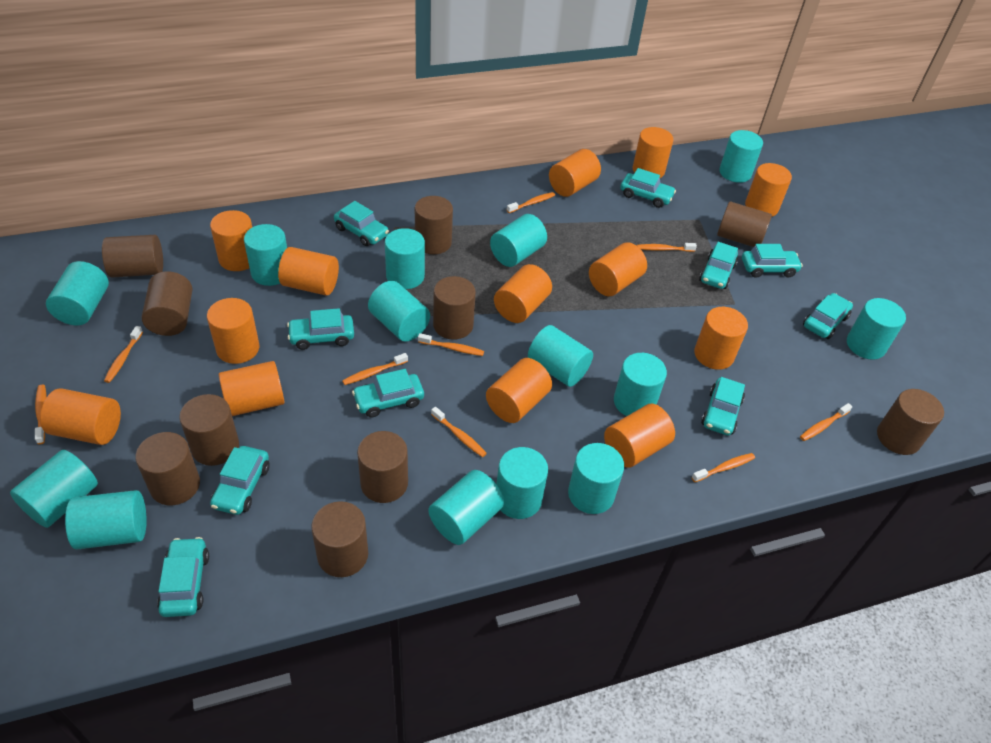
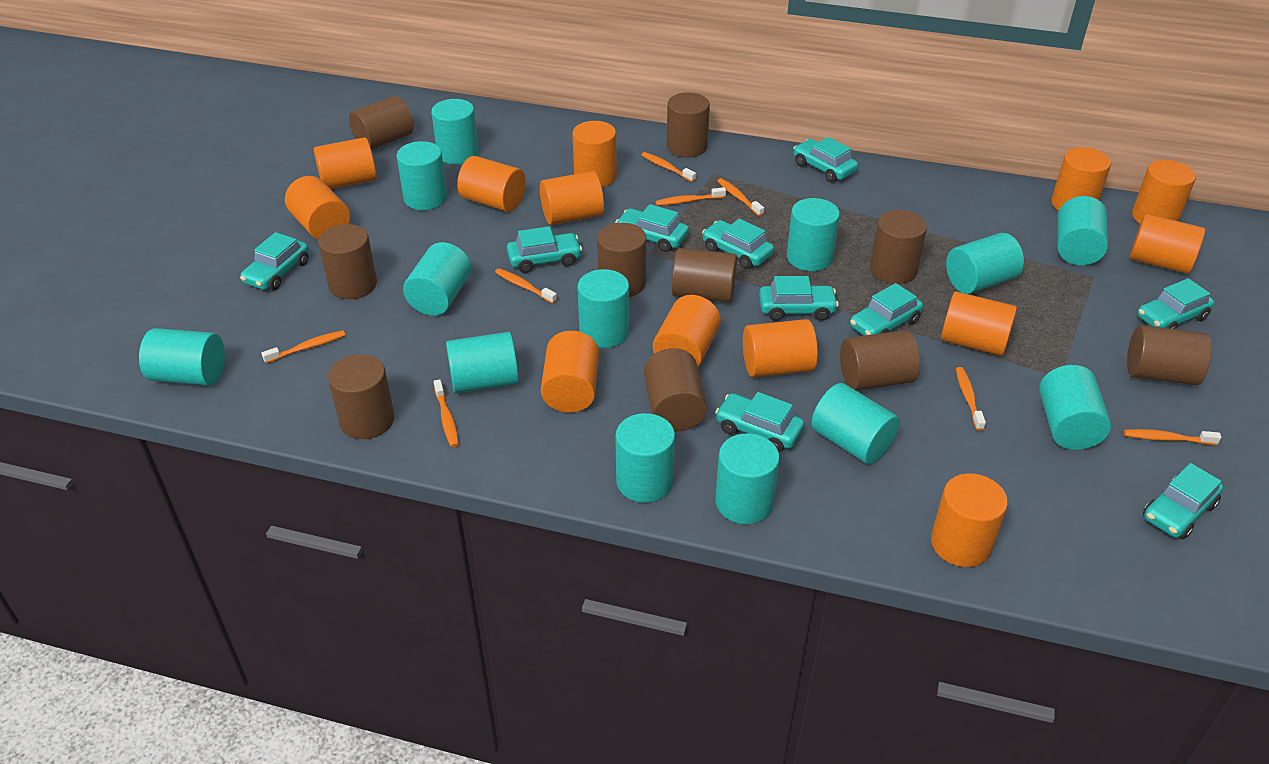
orange toothbrush: 9 -> 8
turquoise cylinder: 14 -> 13

